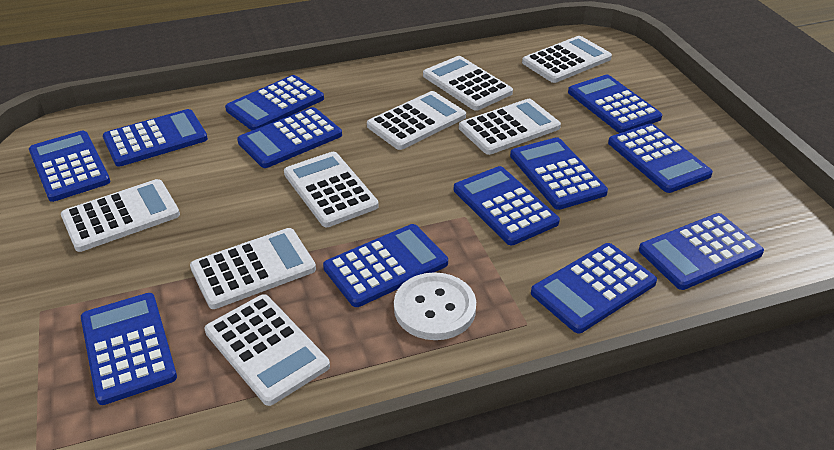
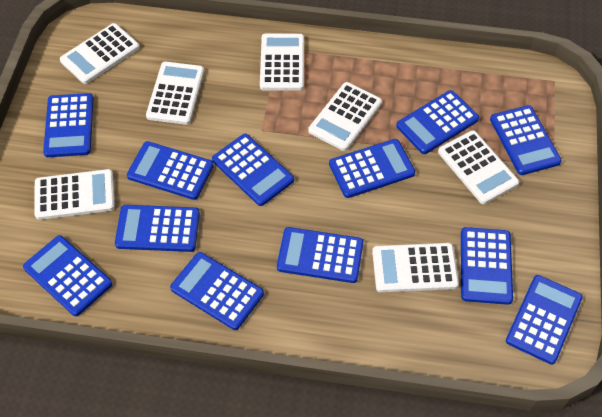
white button: 1 -> 0
white calculator: 8 -> 7

